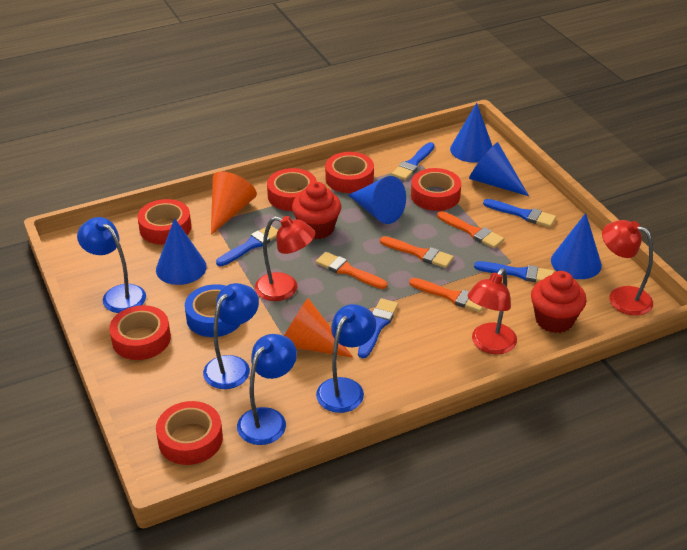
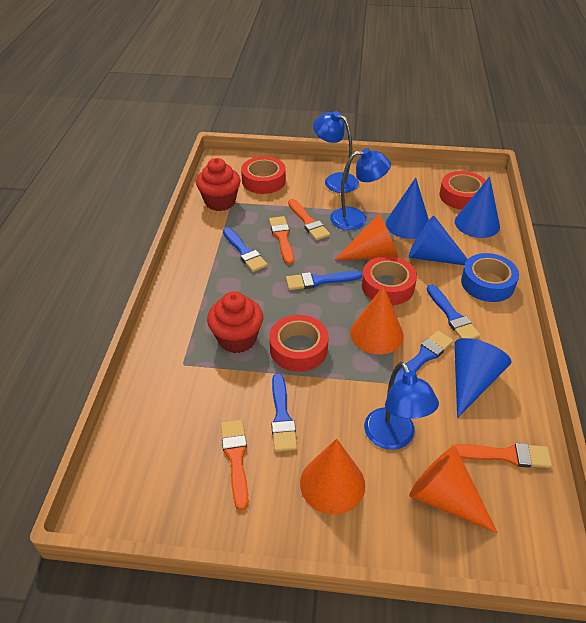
blue cone: 5 -> 4
blue lamp: 4 -> 3
orange cone: 2 -> 4
red lamp: 3 -> 0
red tape: 6 -> 4

